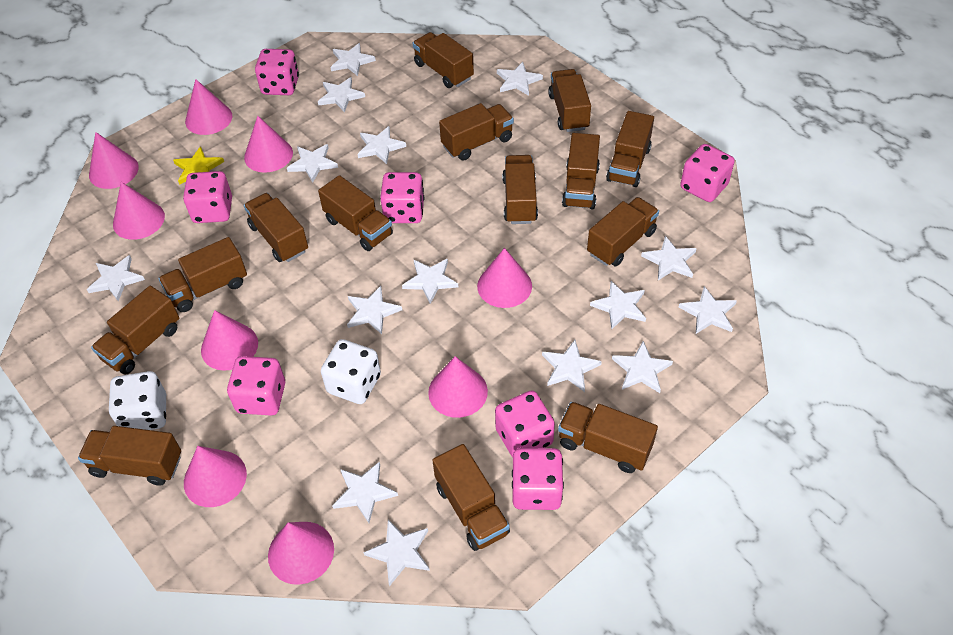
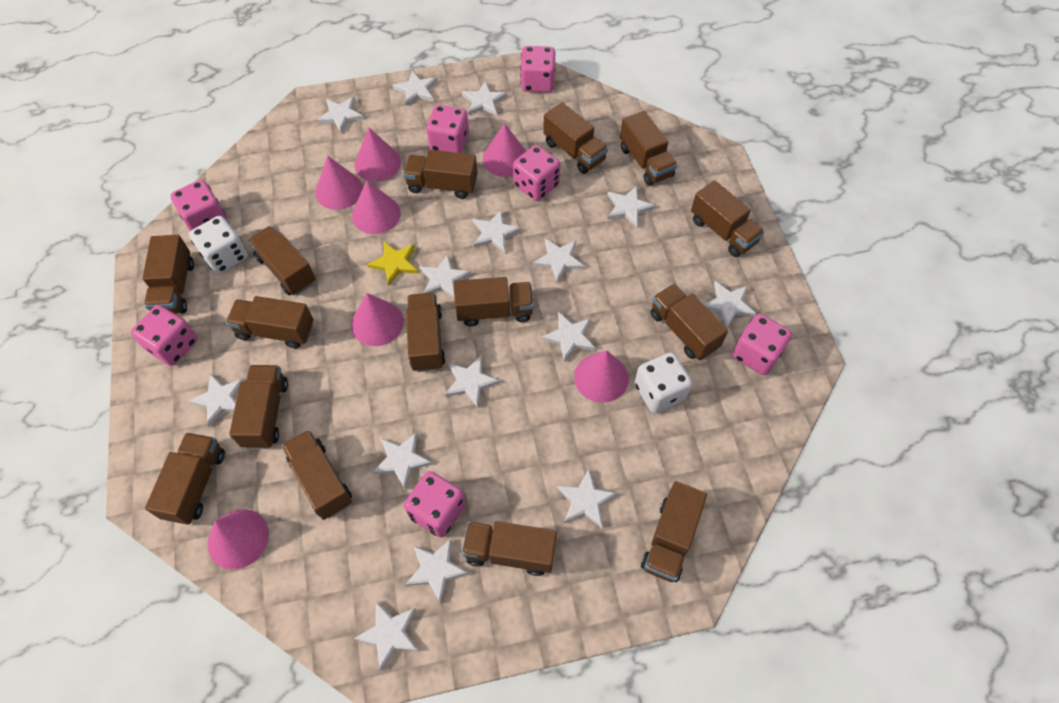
brown truck: 14 -> 15
pink cone: 9 -> 7

